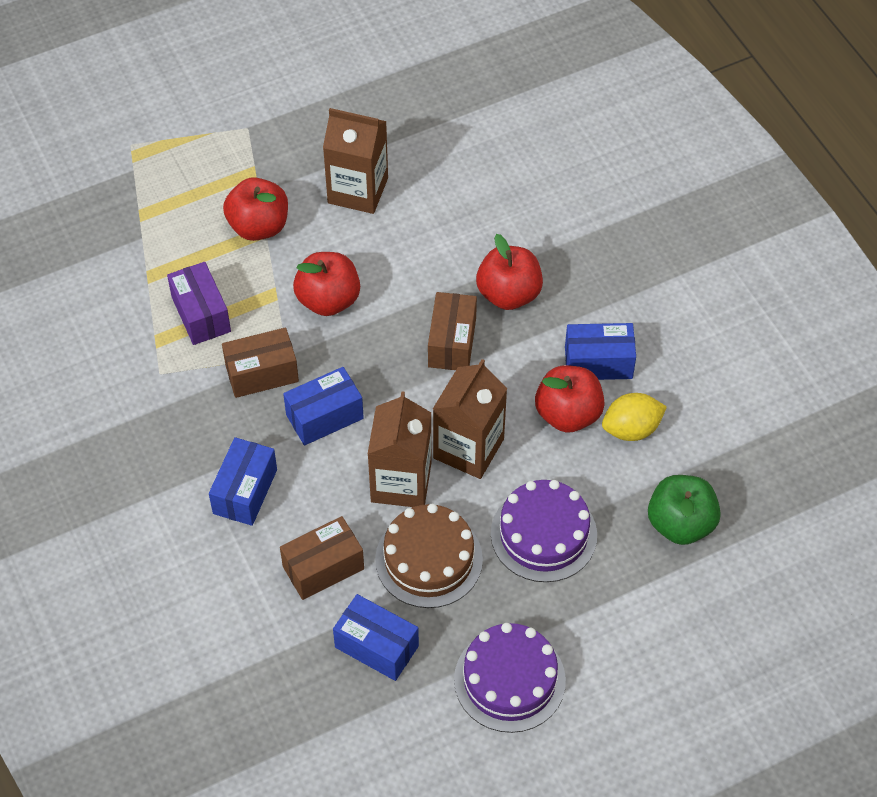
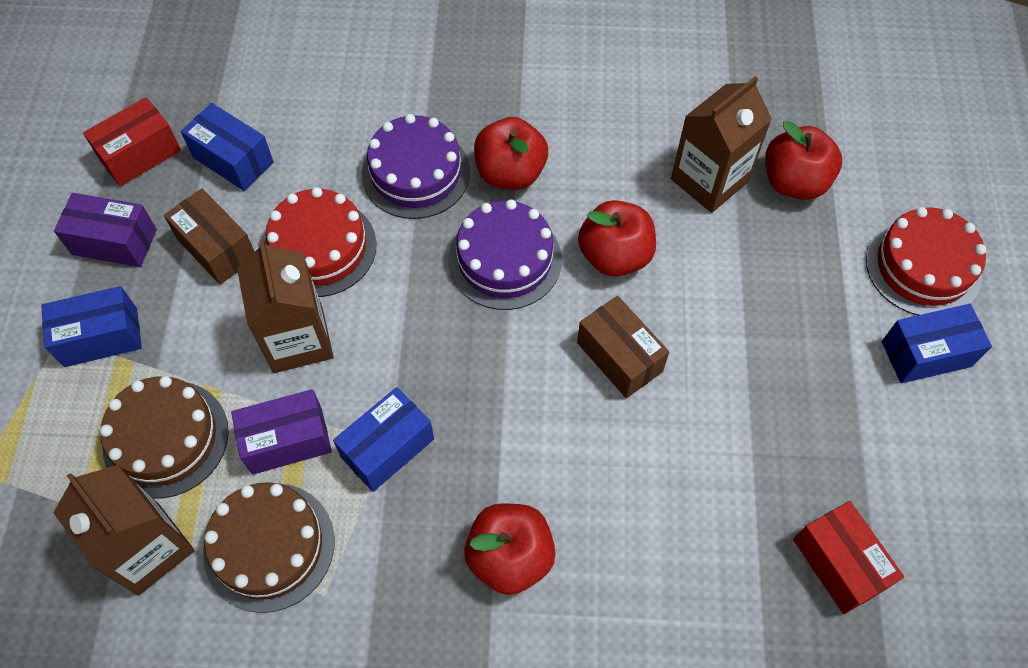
brown box: 3 -> 2
brown cake: 1 -> 2
green apple: 1 -> 0
purple box: 1 -> 2
red box: 0 -> 2
red cake: 0 -> 2
yellow lemon: 1 -> 0

